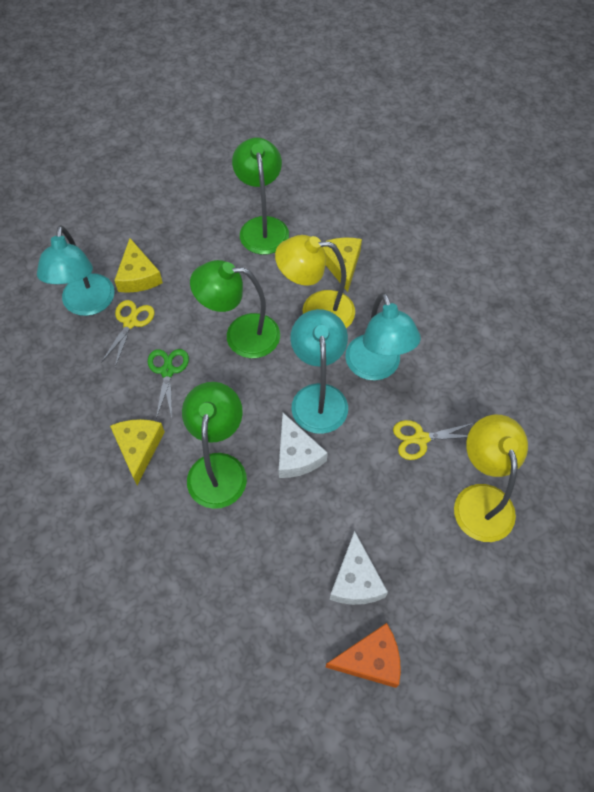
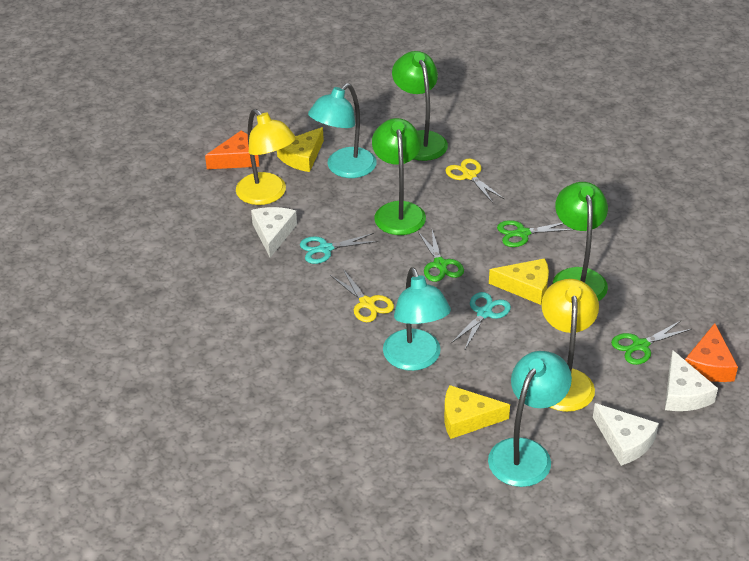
green scissors: 1 -> 3
orange cheese: 1 -> 2
turquoise scissors: 0 -> 2
white cheese: 2 -> 3

